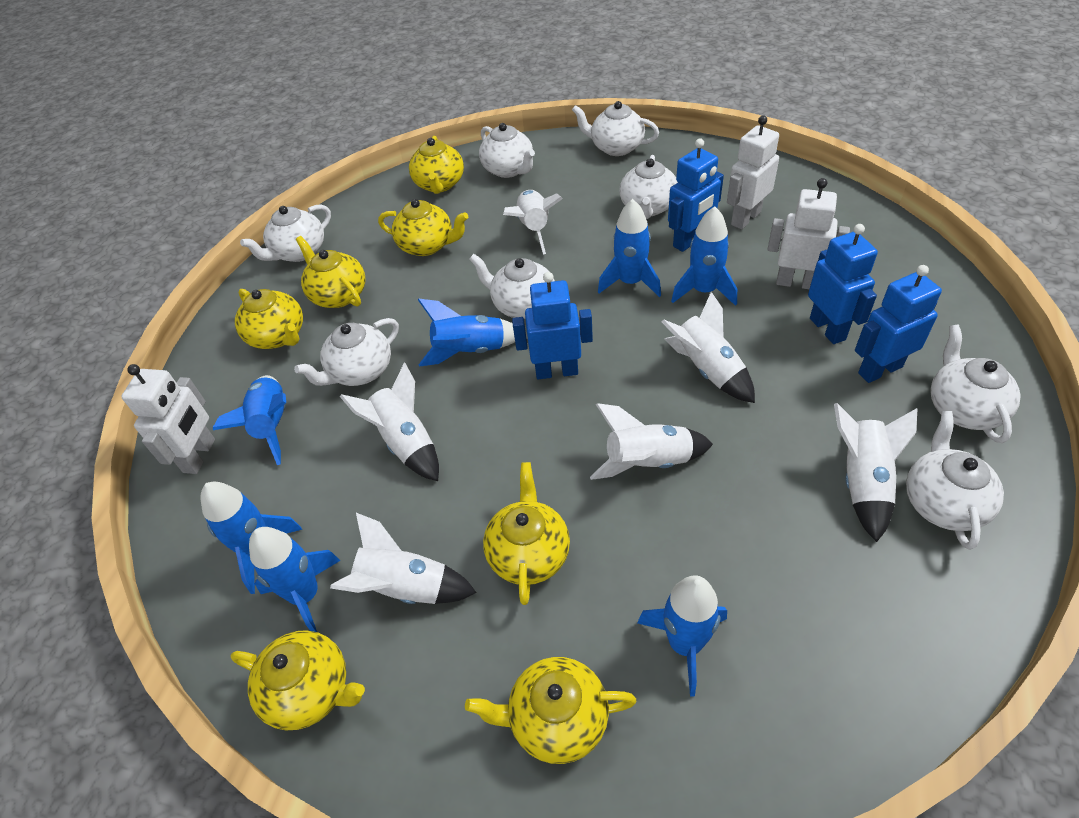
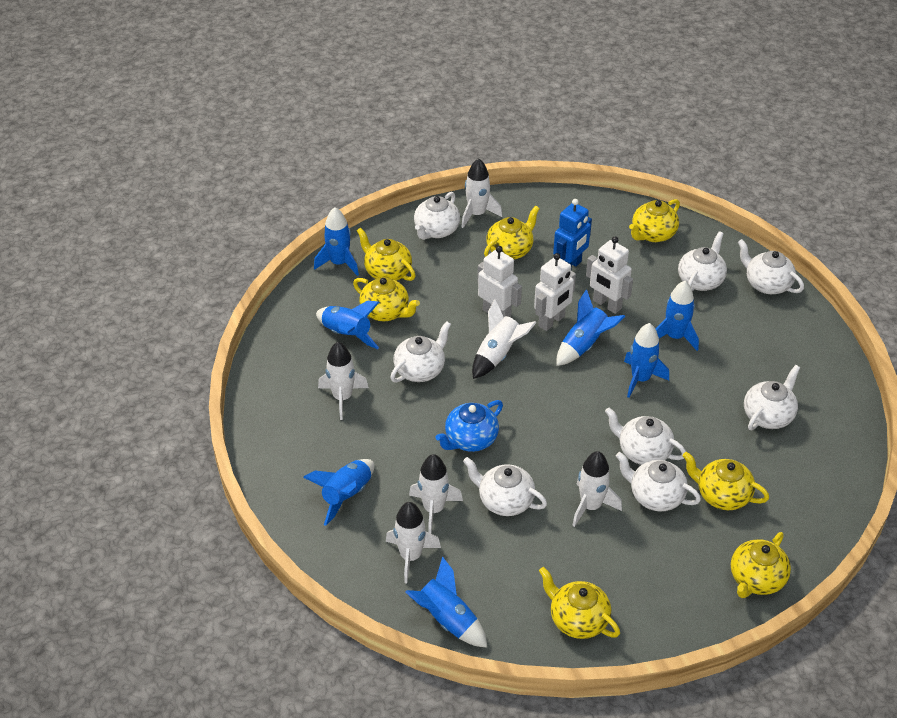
blue robot: 4 -> 1
blue teapot: 0 -> 1

